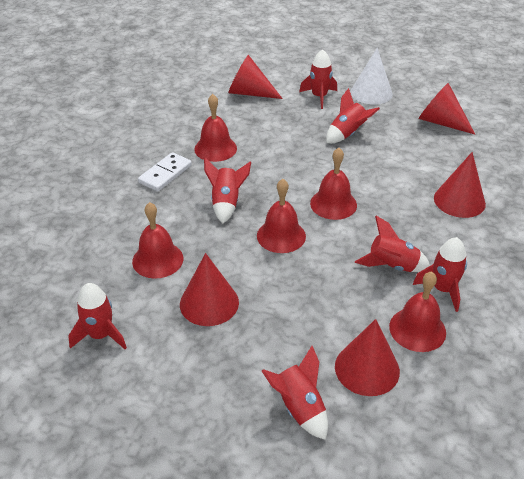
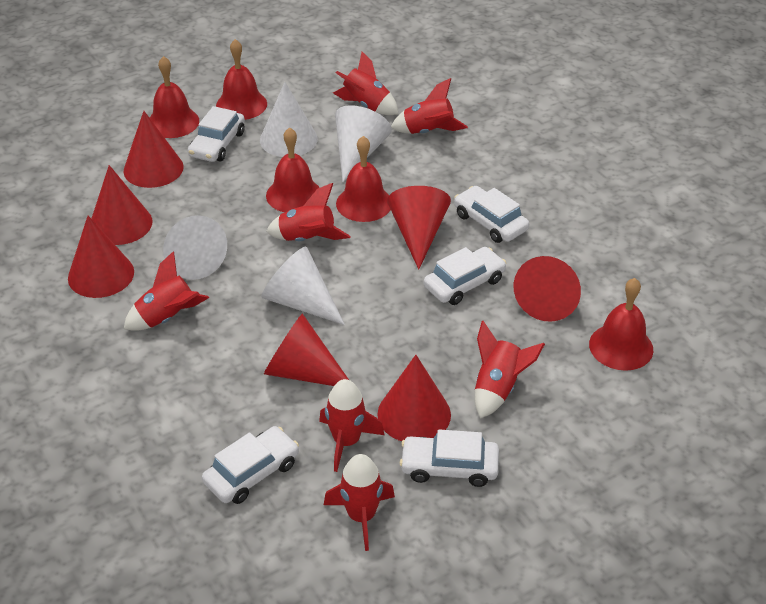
red cone: 5 -> 7
white car: 0 -> 5
white cone: 1 -> 4
white domino: 1 -> 0

